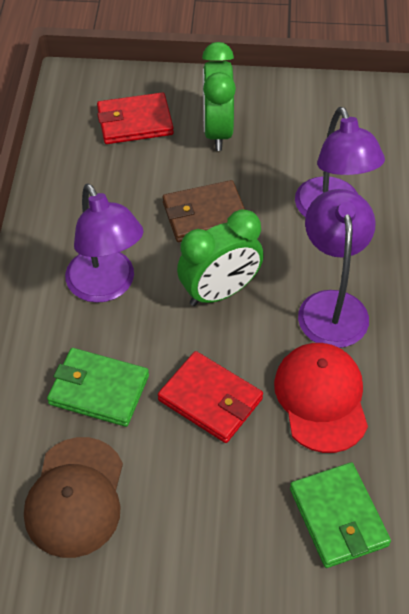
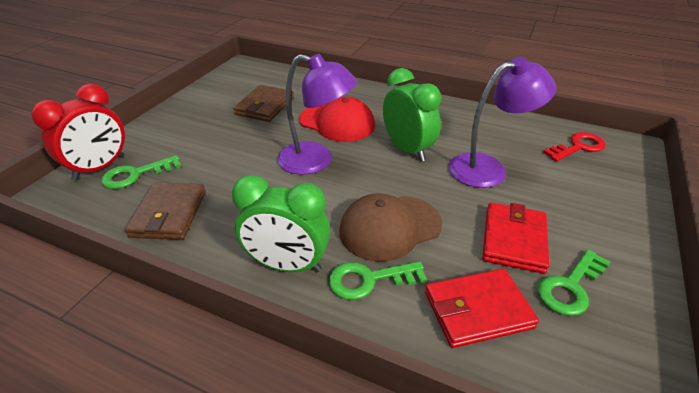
brown wallet: 1 -> 2
green key: 0 -> 3
green wallet: 2 -> 0
purple lamp: 3 -> 2
red clock: 0 -> 1
red key: 0 -> 1

